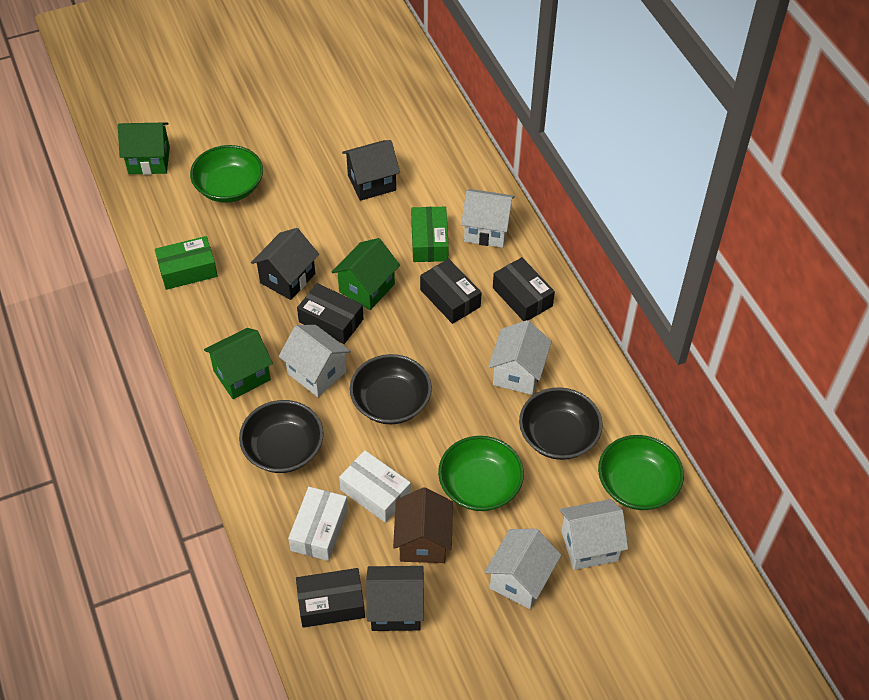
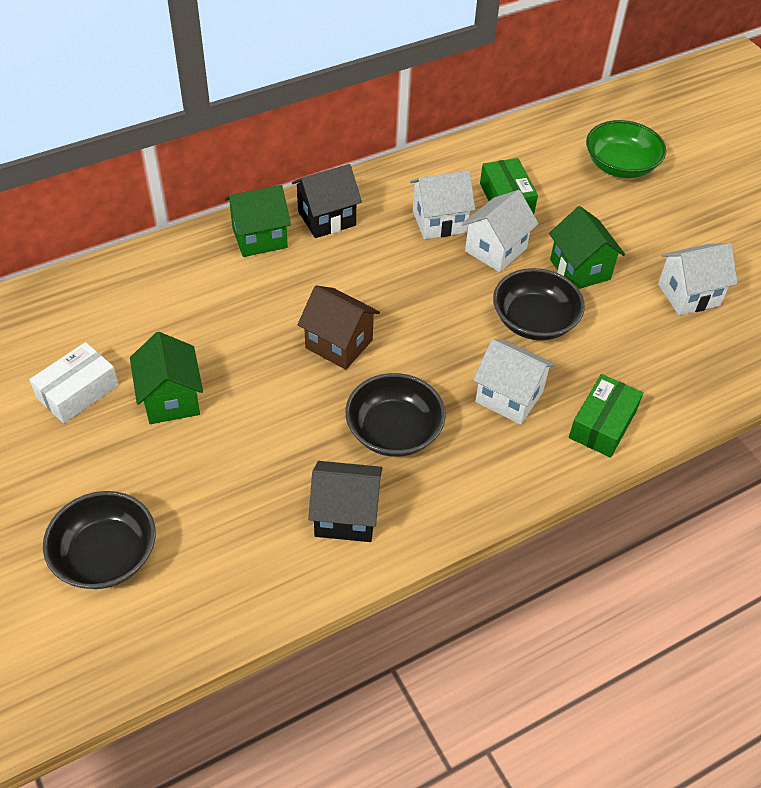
black box: 4 -> 0
black house: 3 -> 2
green bowl: 3 -> 1
white box: 2 -> 1
white house: 5 -> 4

